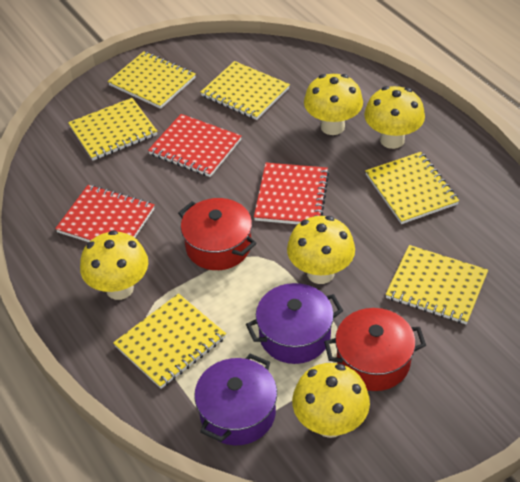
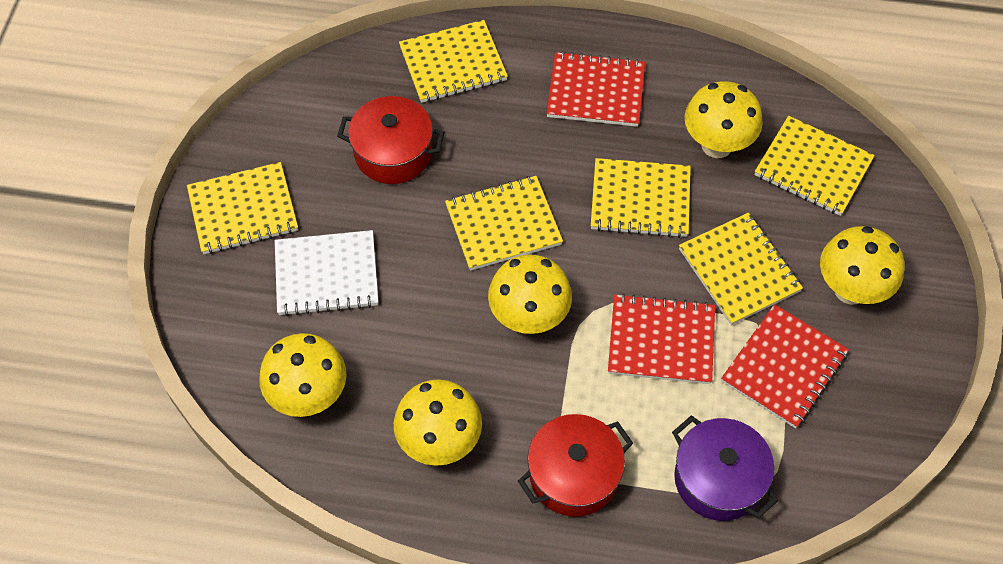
purple pot: 2 -> 1
white notebook: 0 -> 1

